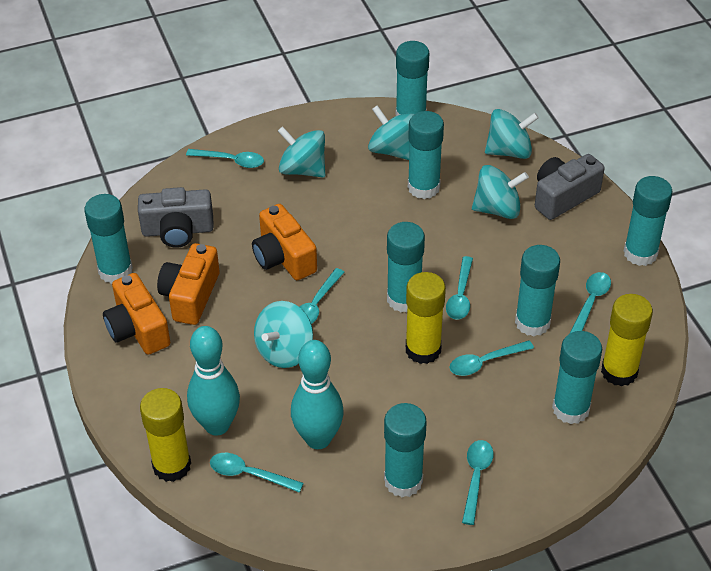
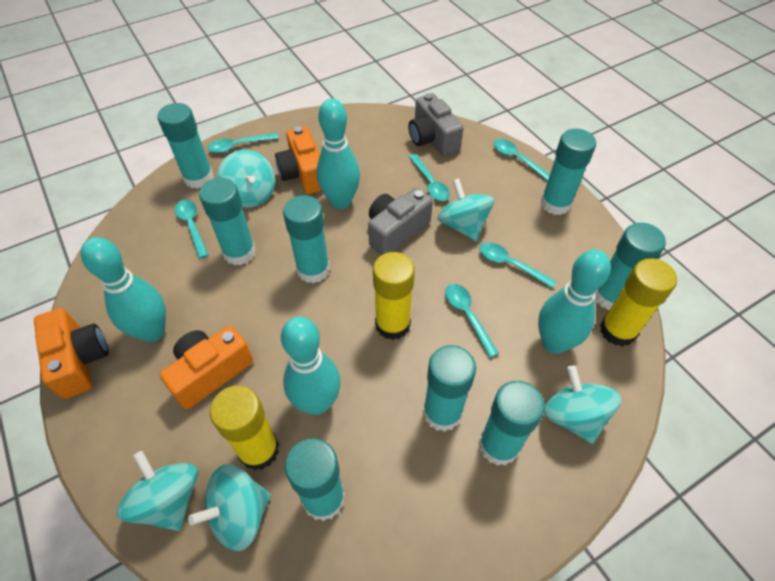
turquoise bowling pin: 2 -> 4
turquoise spoon: 7 -> 6

